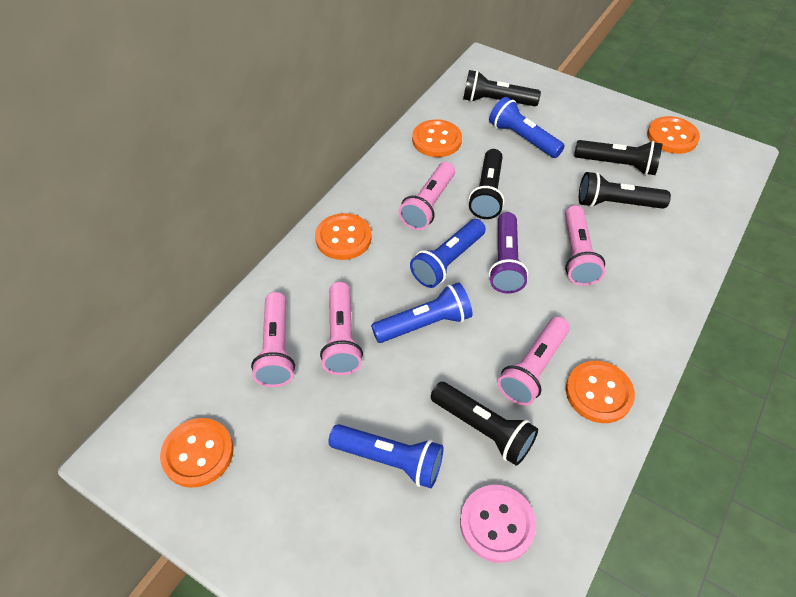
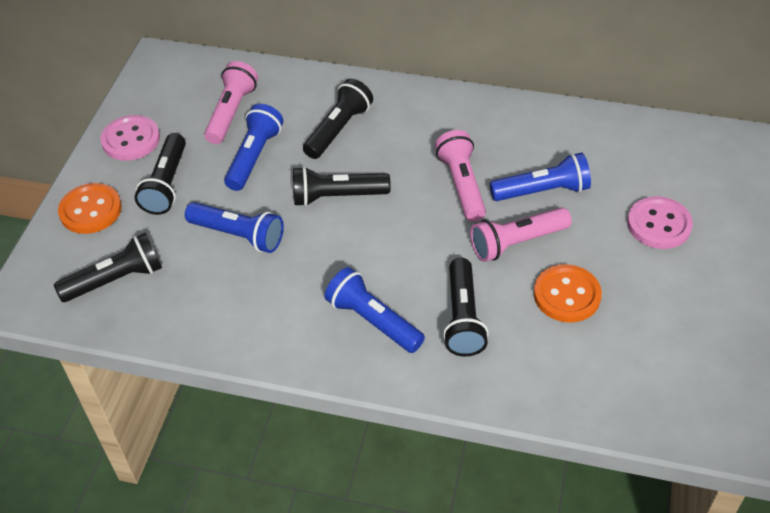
orange button: 5 -> 2
pink button: 1 -> 2
pink flashlight: 5 -> 3
purple flashlight: 1 -> 0

